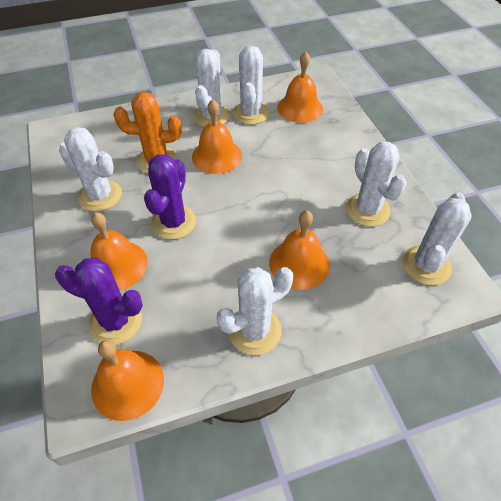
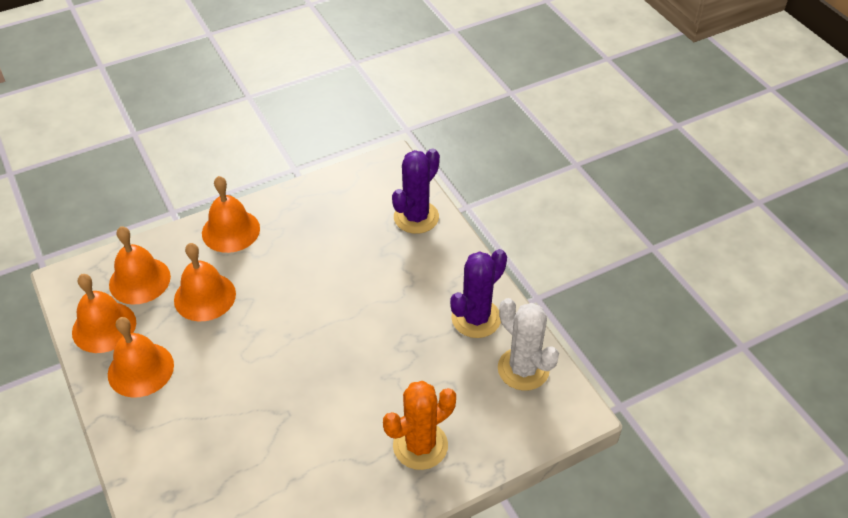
white cactus: 6 -> 1

